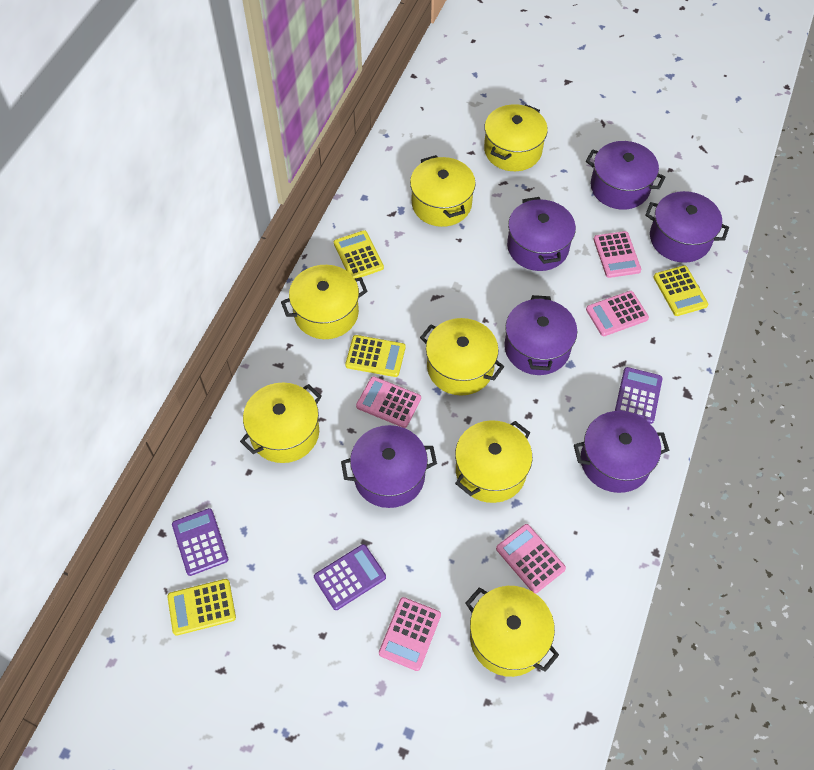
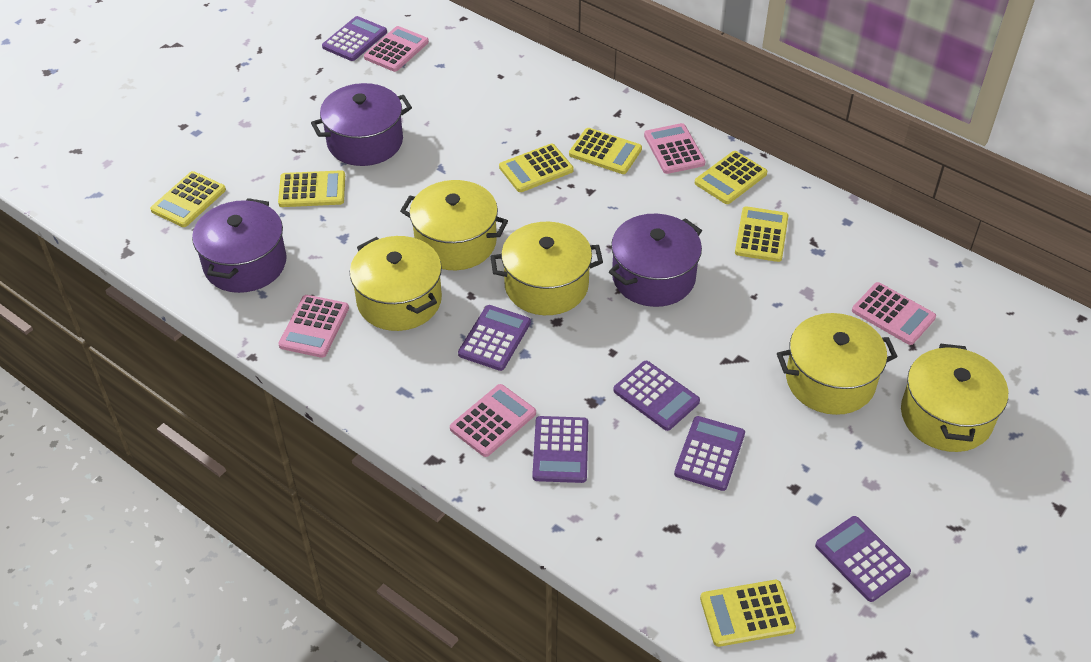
purple calculator: 3 -> 6
purple pot: 6 -> 3
yellow calculator: 4 -> 7
yellow pot: 7 -> 5

